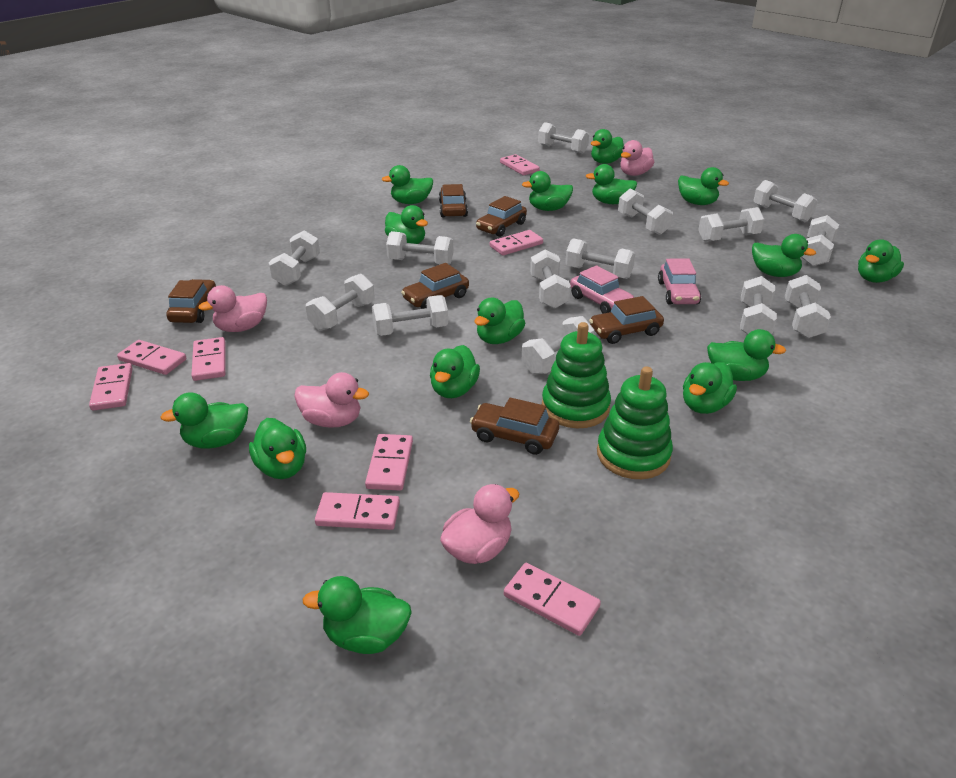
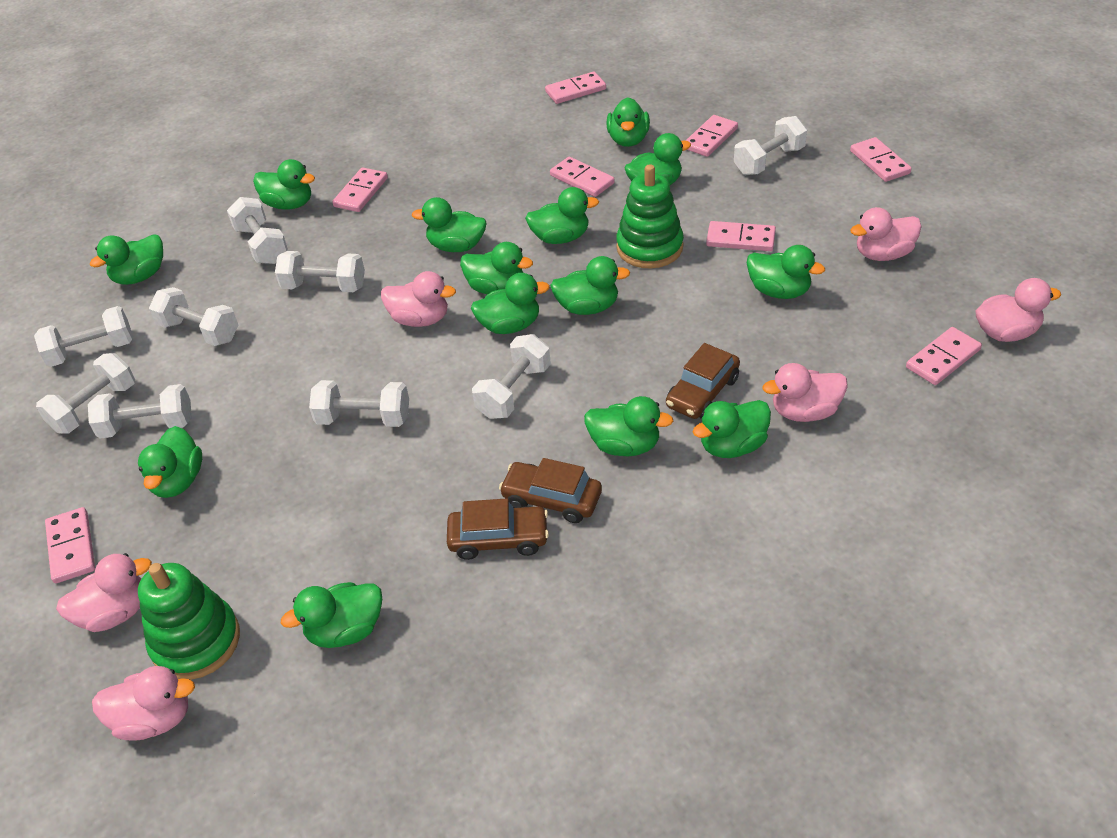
brown car: 6 -> 3
green duck: 15 -> 14
pink car: 2 -> 0
pink duck: 4 -> 6
white dumbbell: 14 -> 9

